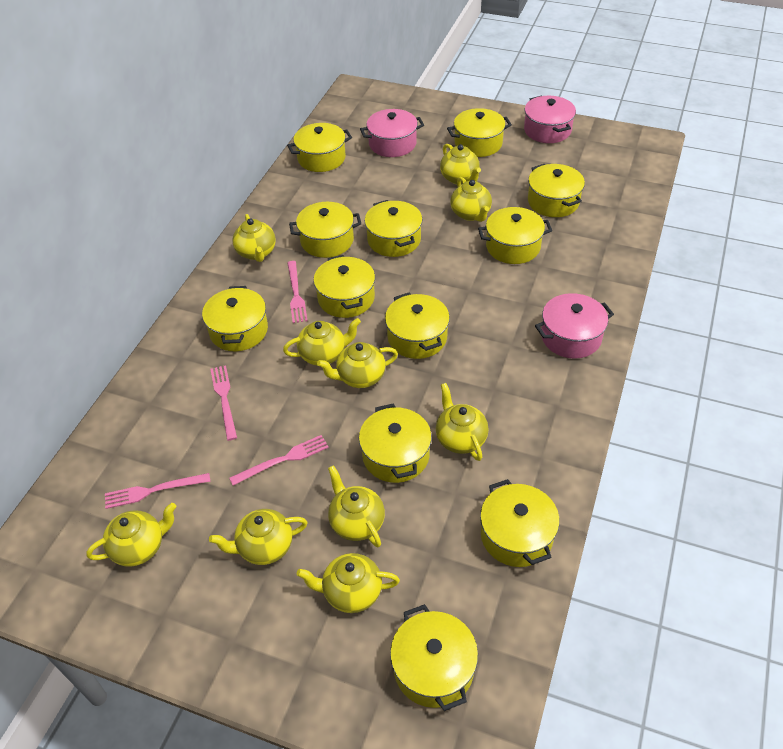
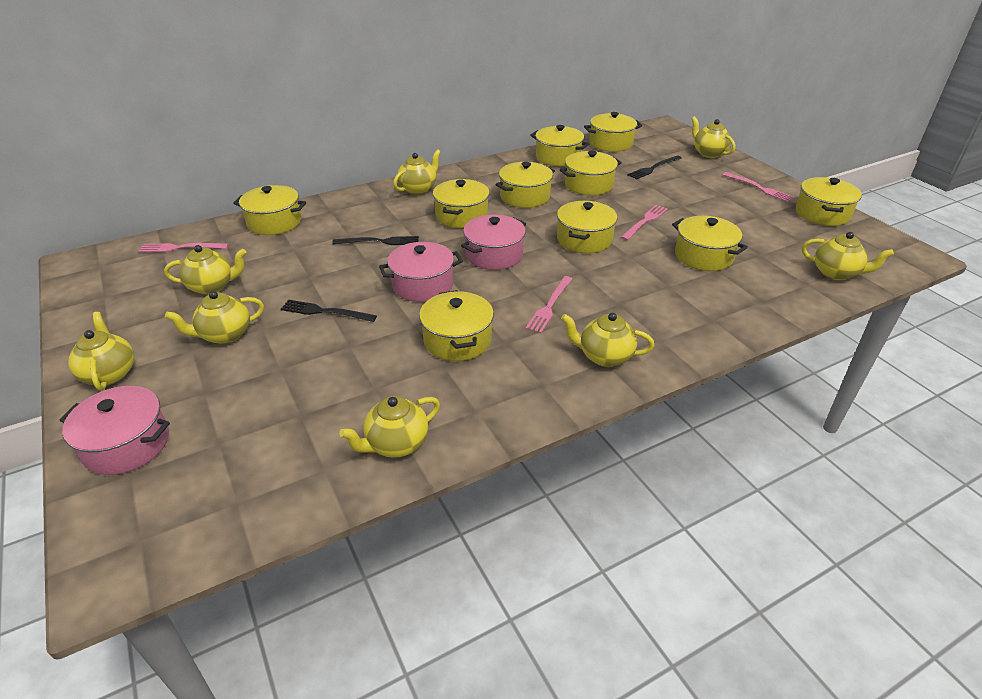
black fork: 0 -> 3
yellow pot: 12 -> 10
yellow teapot: 10 -> 8

